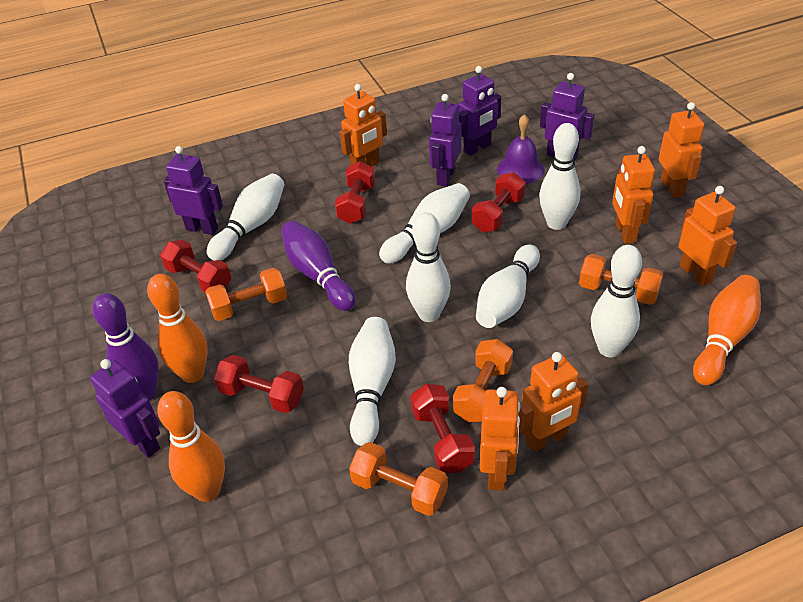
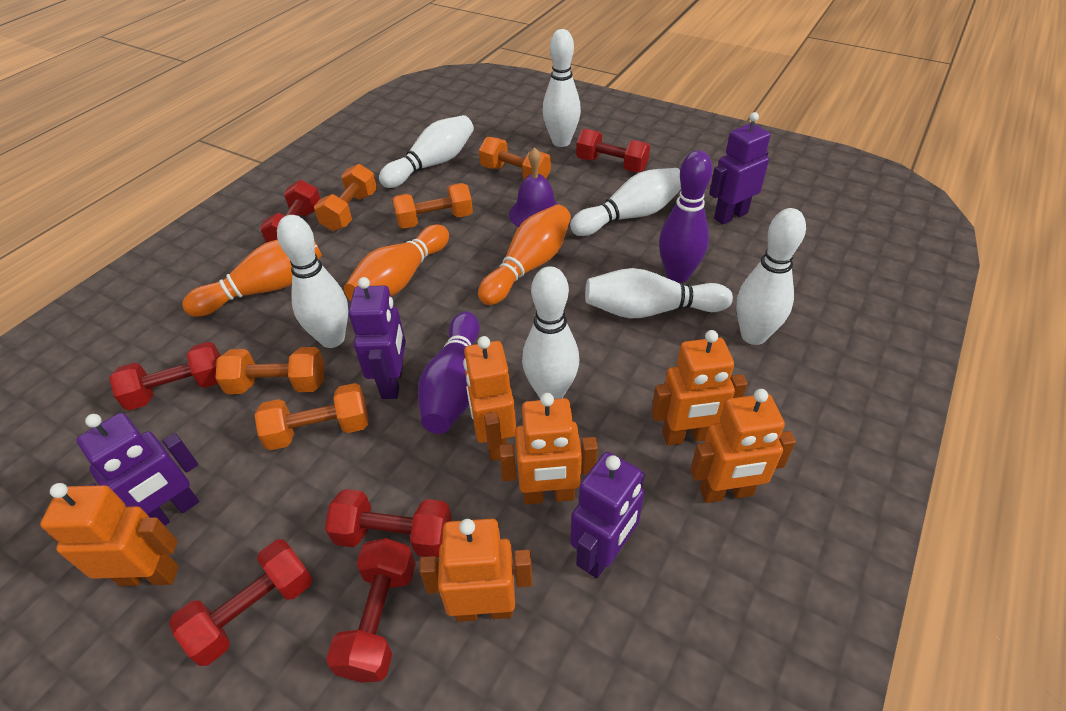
orange dumbbell: 4 -> 5
purple robot: 5 -> 4
red dumbbell: 5 -> 6

